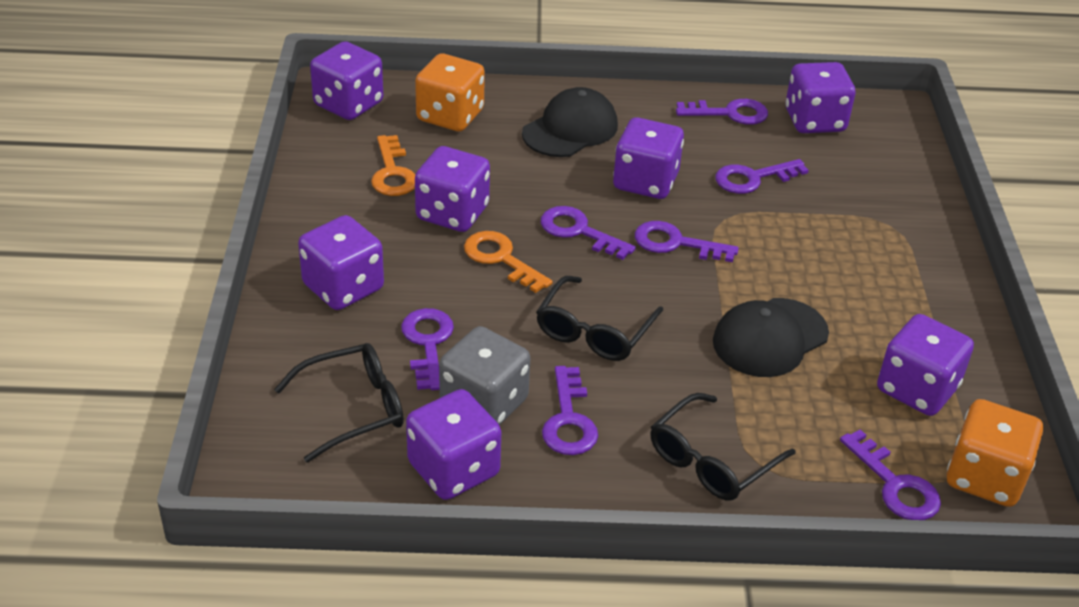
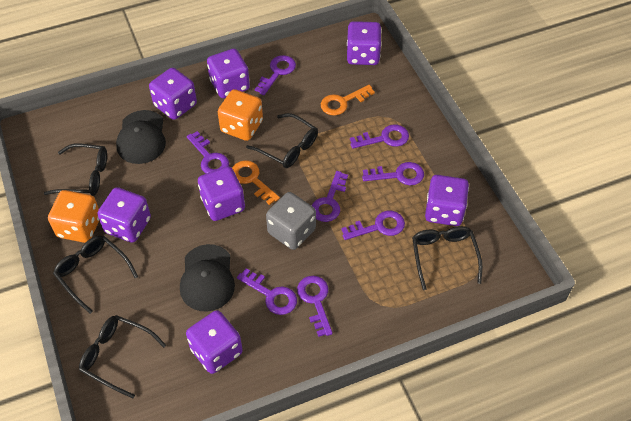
black glasses: 3 -> 5
purple key: 7 -> 8

